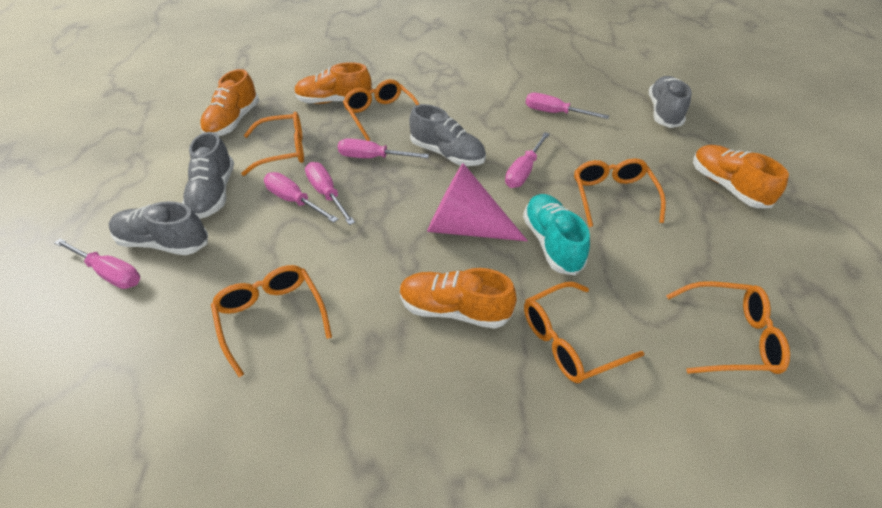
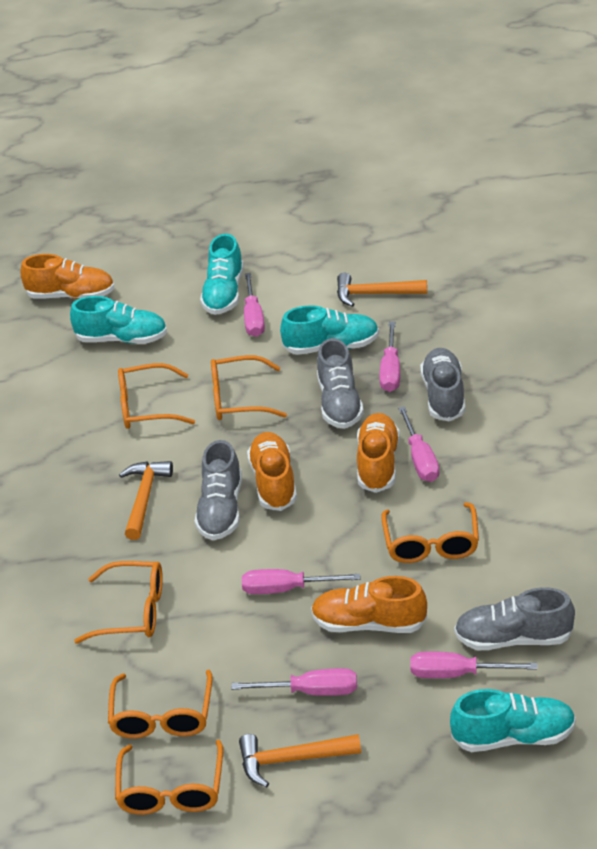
orange hammer: 0 -> 3
pink cone: 1 -> 0
turquoise shoe: 1 -> 4

